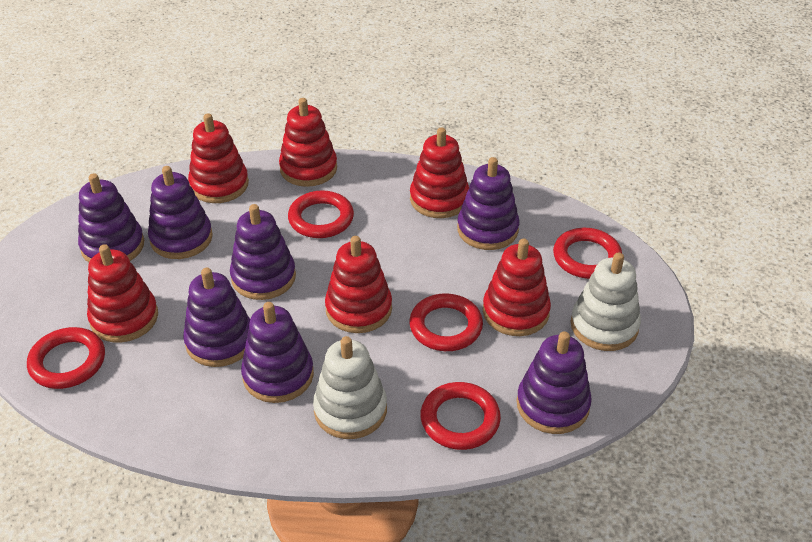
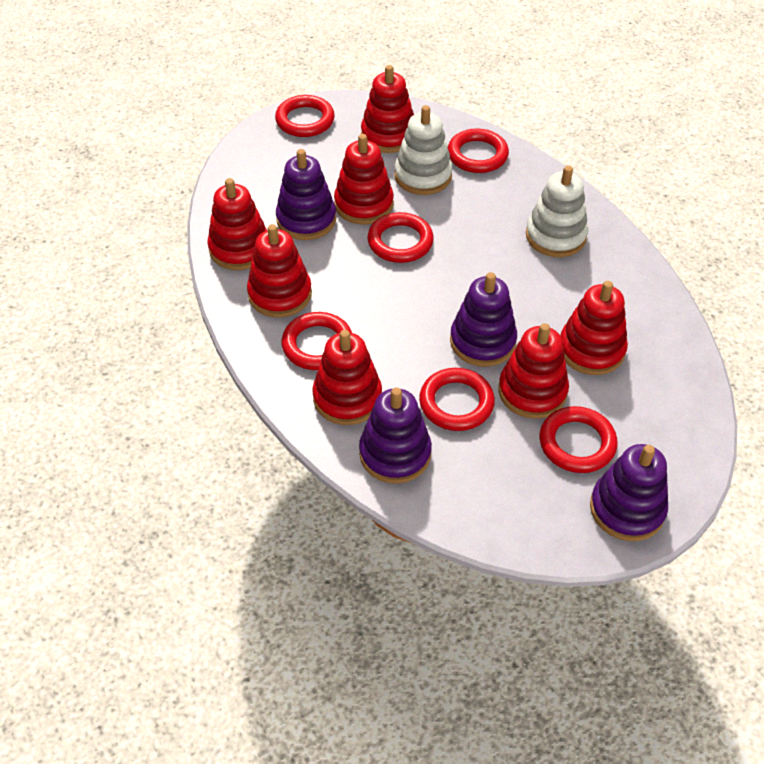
purple stacking toy: 7 -> 4
red ring: 5 -> 6
red stacking toy: 6 -> 7

